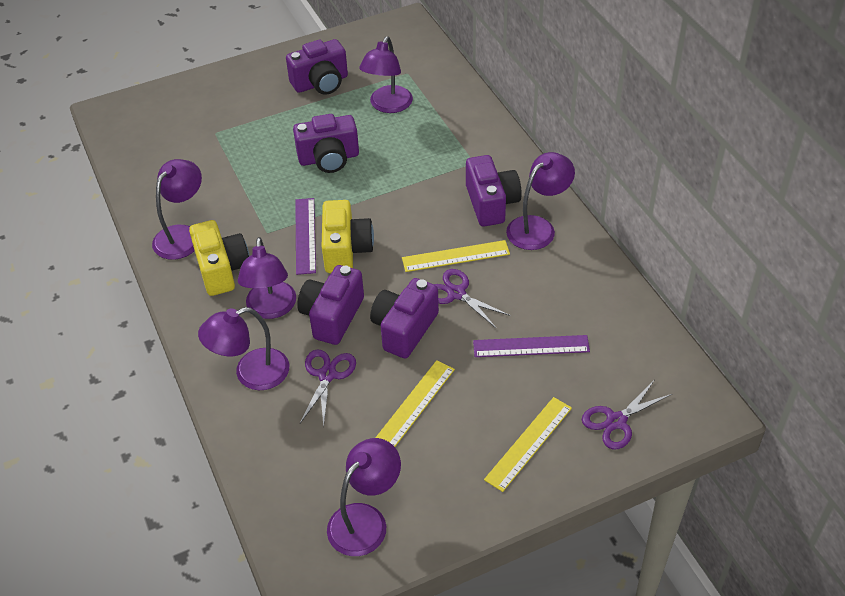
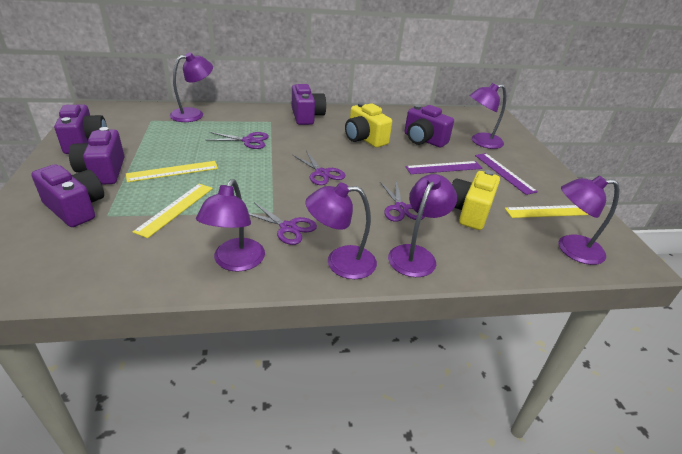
purple scissors: 3 -> 4

